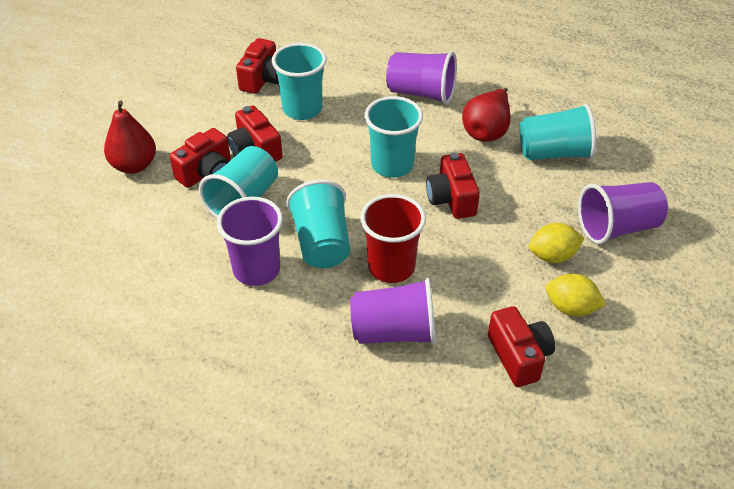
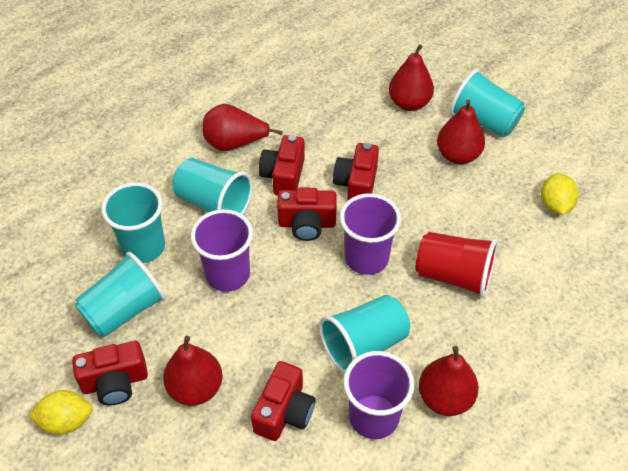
purple cup: 4 -> 3
red pear: 2 -> 5

